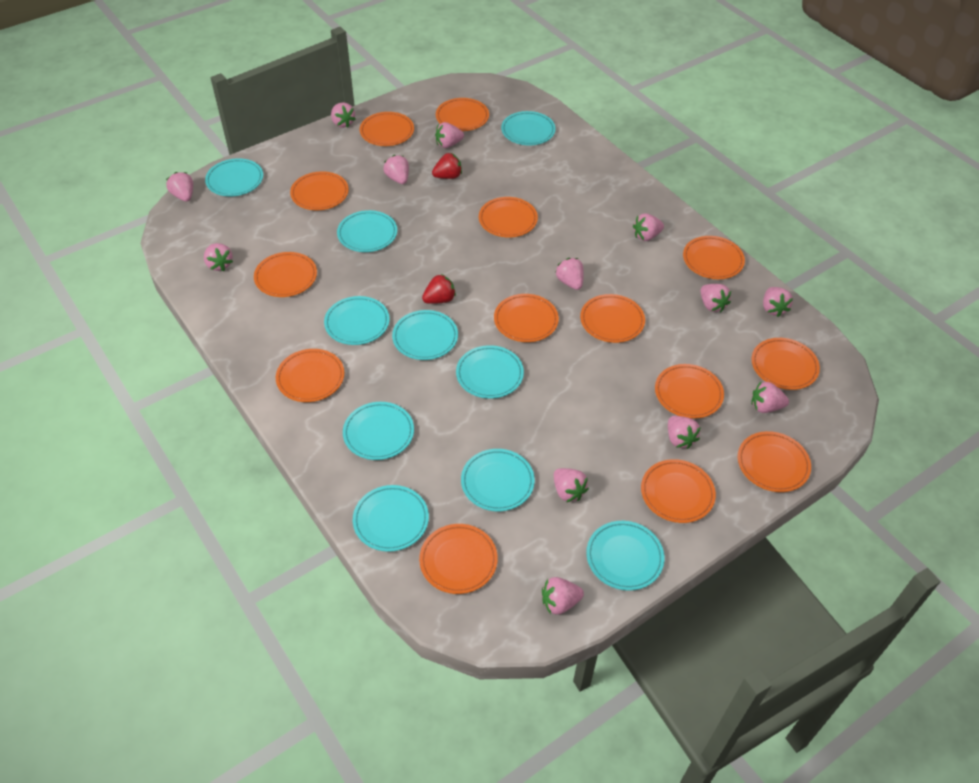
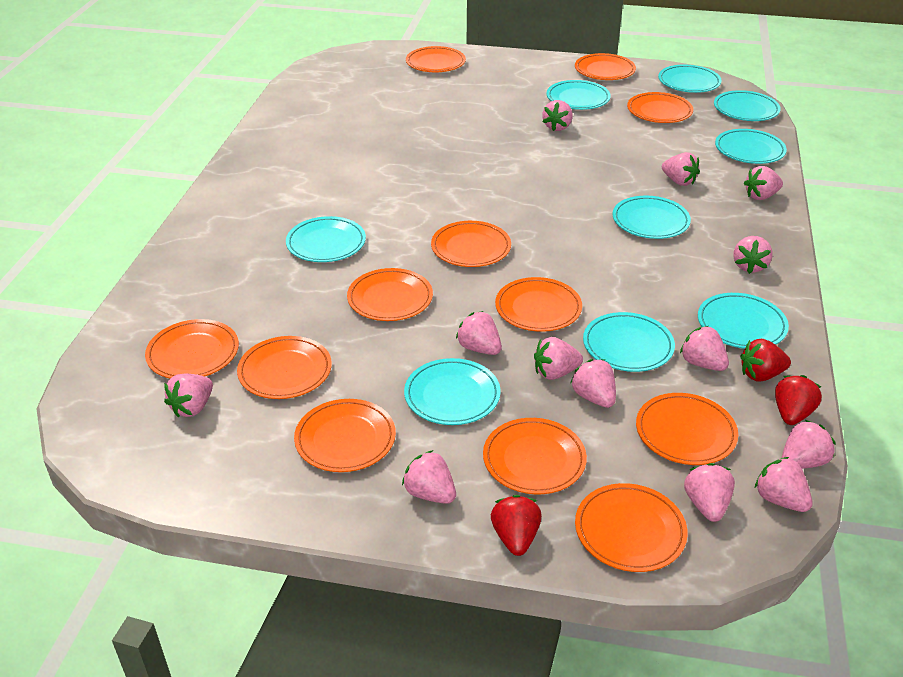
orange plate: 14 -> 12
red strawberry: 2 -> 3
turquoise plate: 10 -> 9

